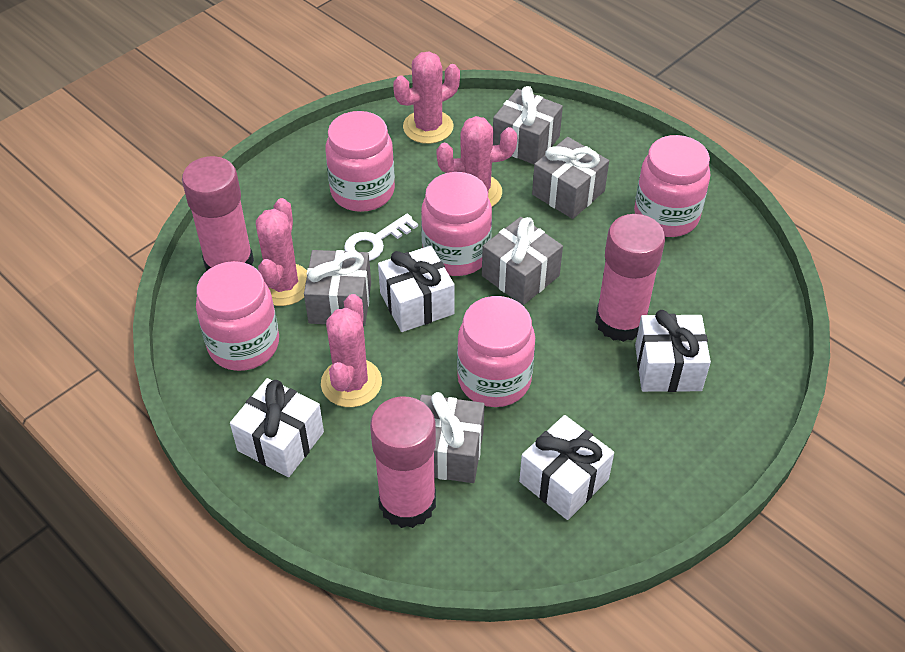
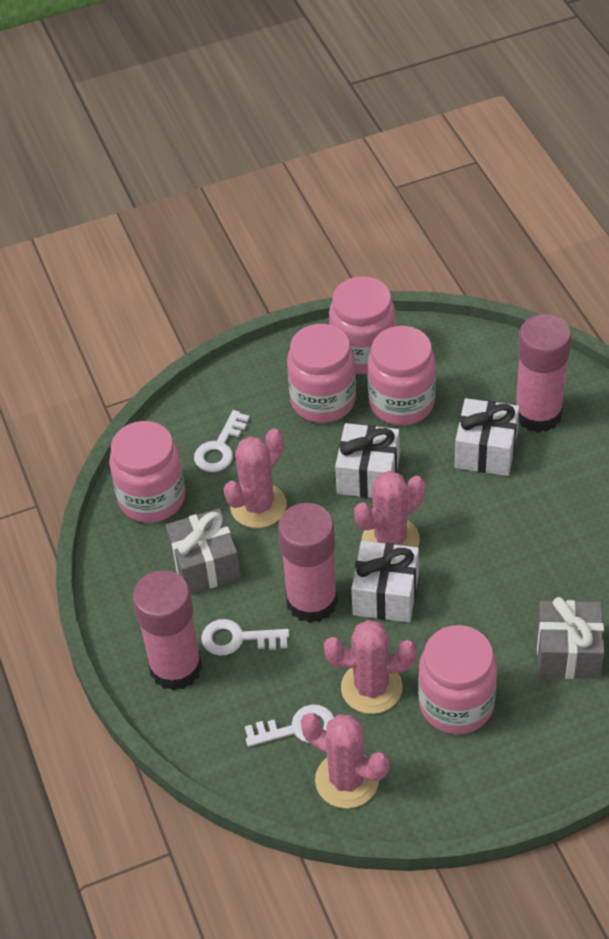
grey gift: 5 -> 2
white gift: 4 -> 3
white key: 1 -> 3

